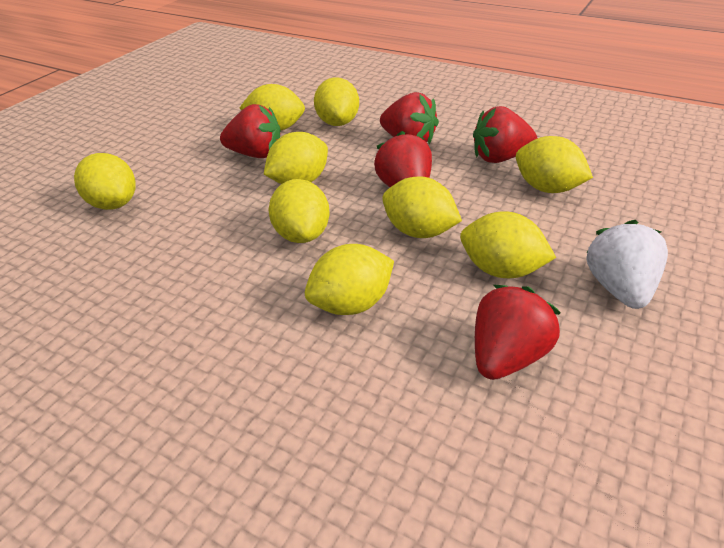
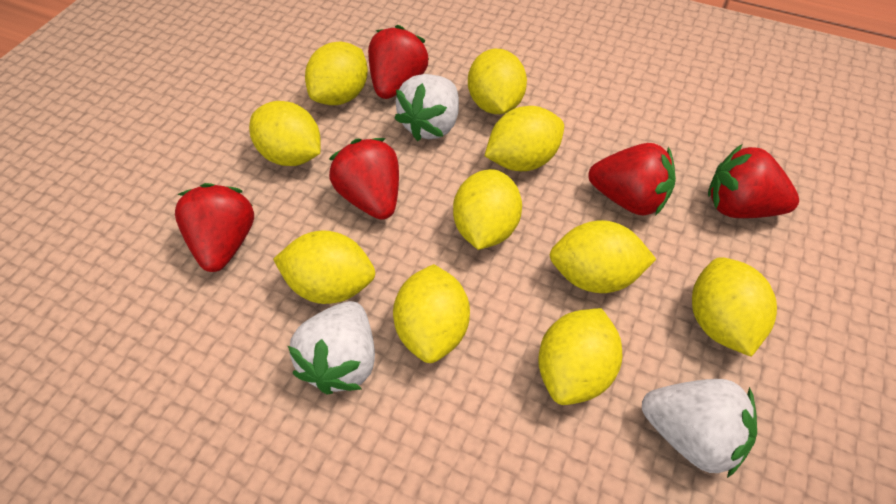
white strawberry: 1 -> 3
yellow lemon: 9 -> 10

